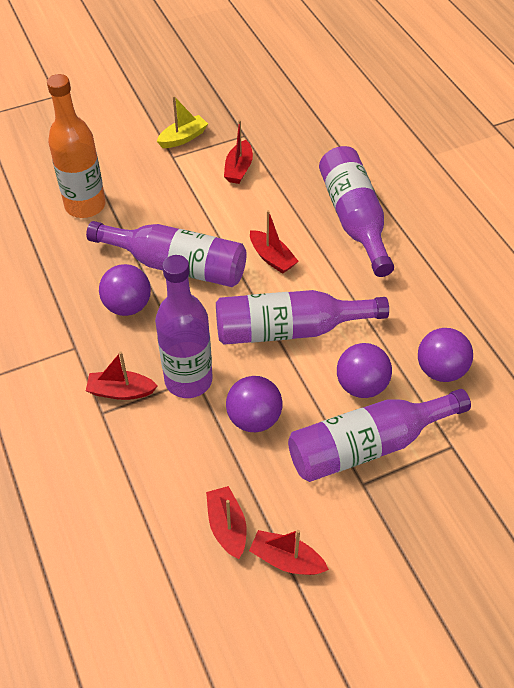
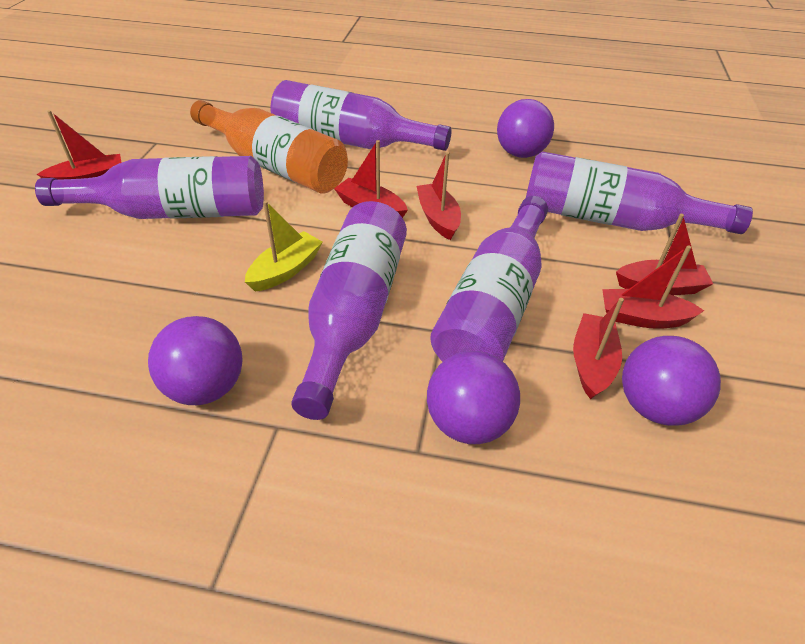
red boat: 5 -> 6

